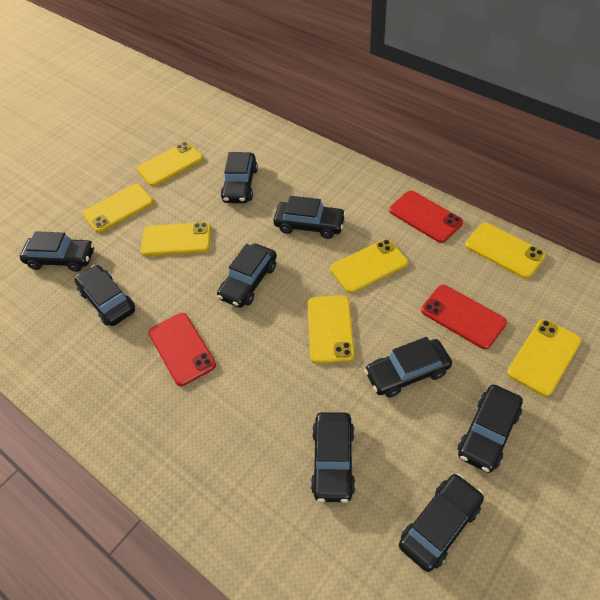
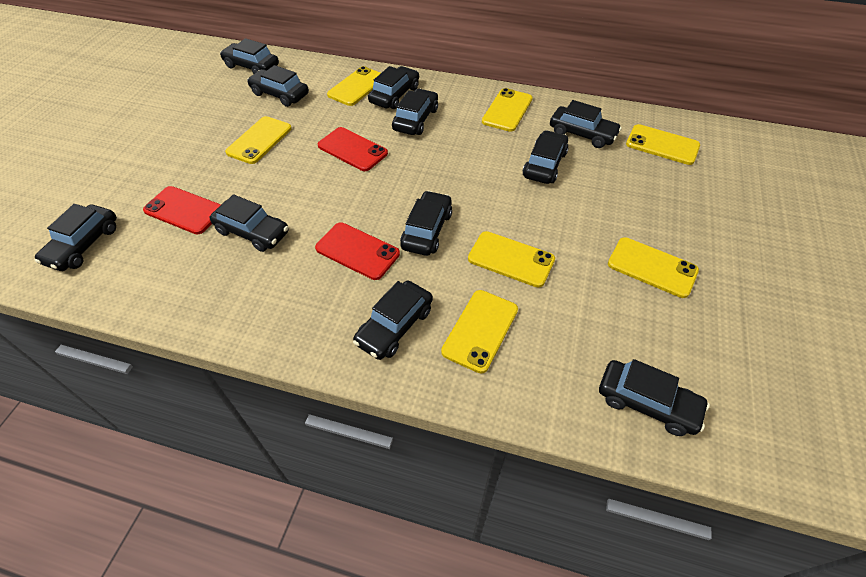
black car: 9 -> 11

